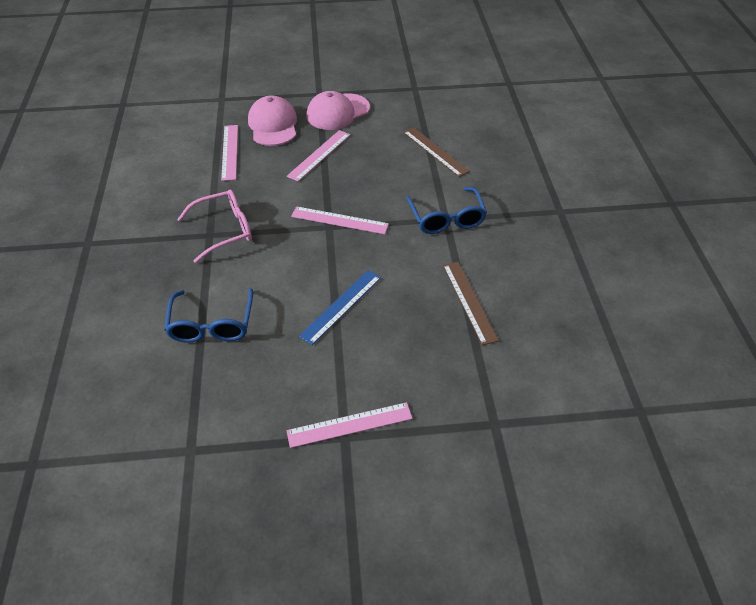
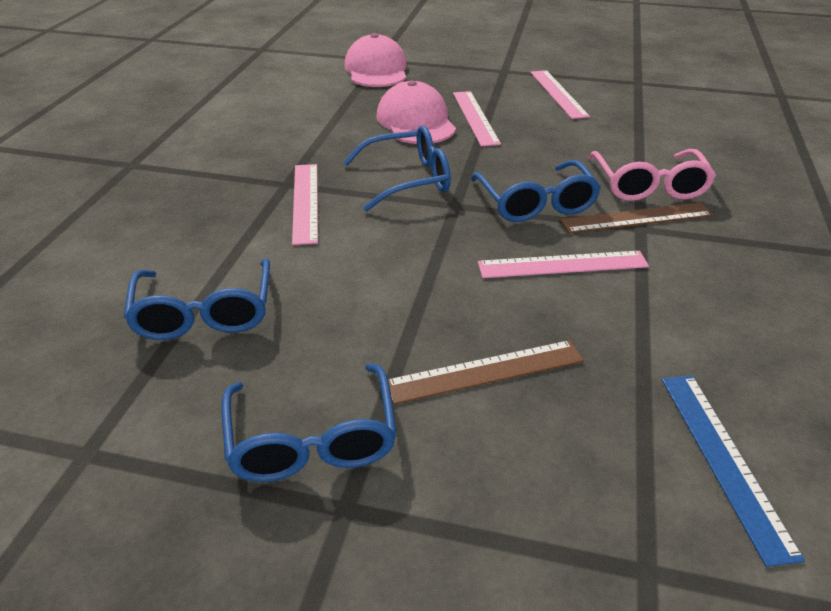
blue glasses: 2 -> 4

